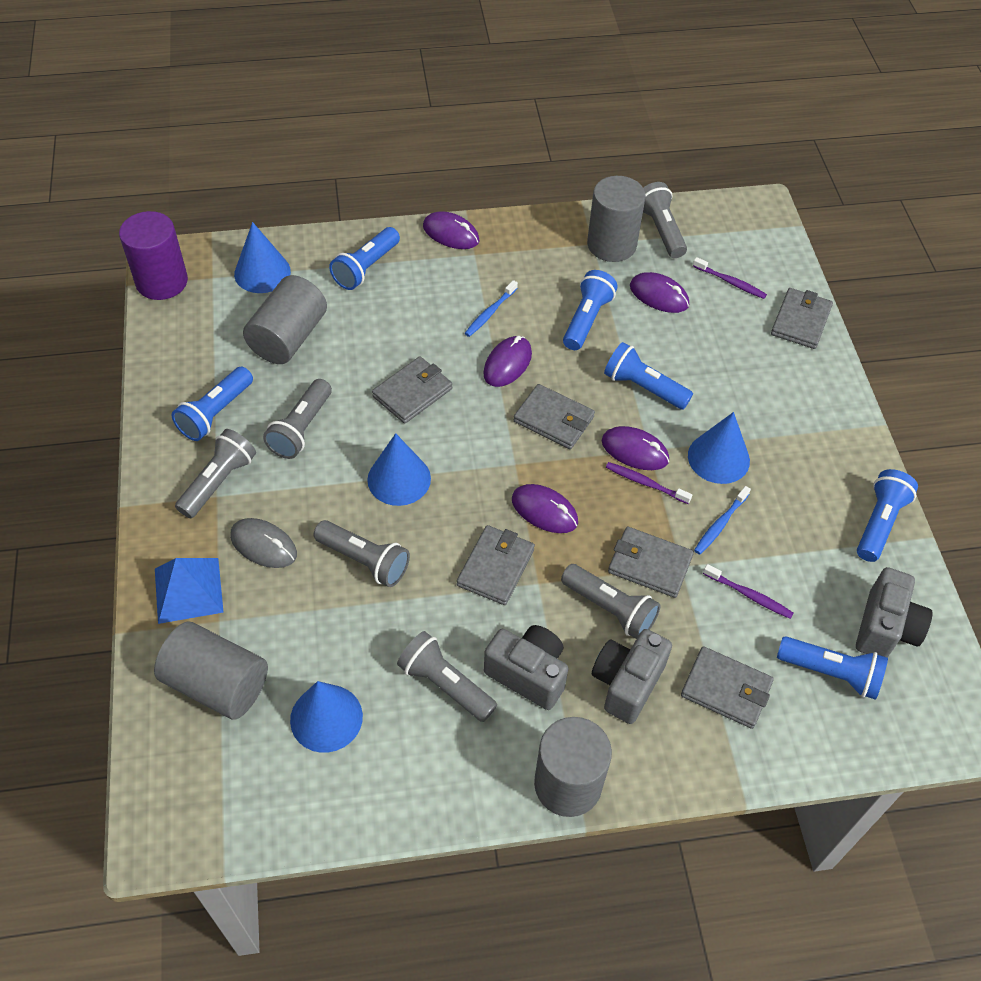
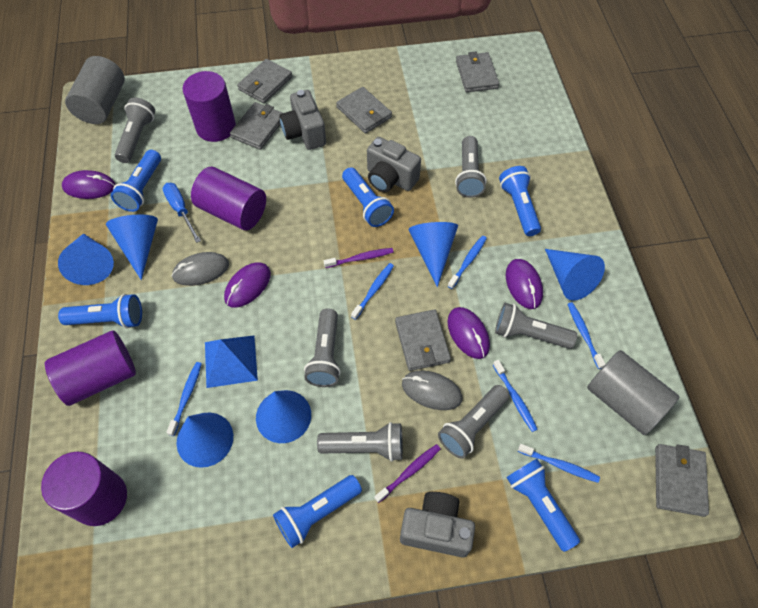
blue cone: 4 -> 6
blue screwdriver: 0 -> 1
blue toothbrush: 2 -> 6
grey cylinder: 4 -> 2
grey mouse: 1 -> 2
purple cylinder: 1 -> 4
purple mouse: 5 -> 4
purple toothbrush: 3 -> 2

